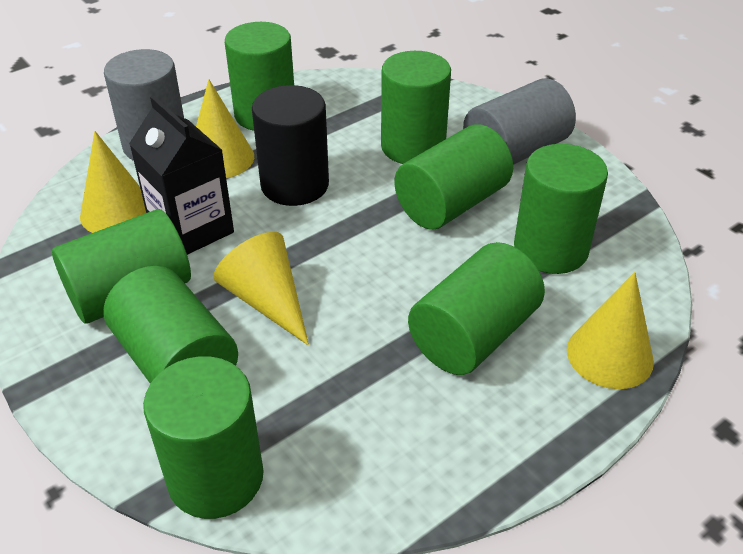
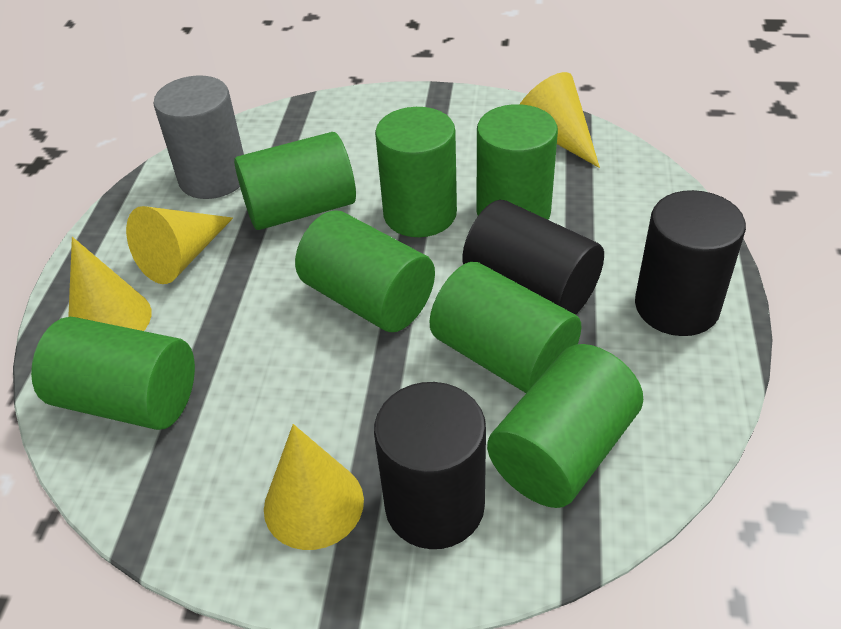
black carton: 1 -> 0
black cylinder: 1 -> 3
green cylinder: 8 -> 7
grey cylinder: 2 -> 1

